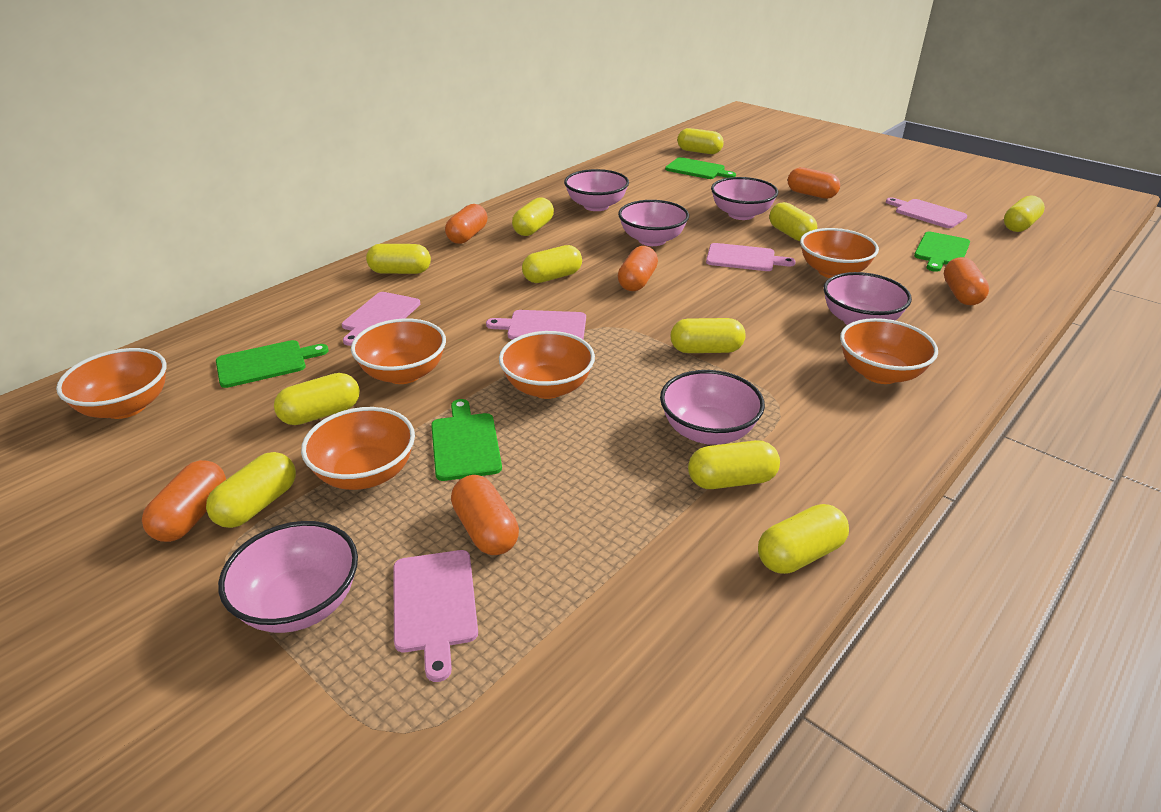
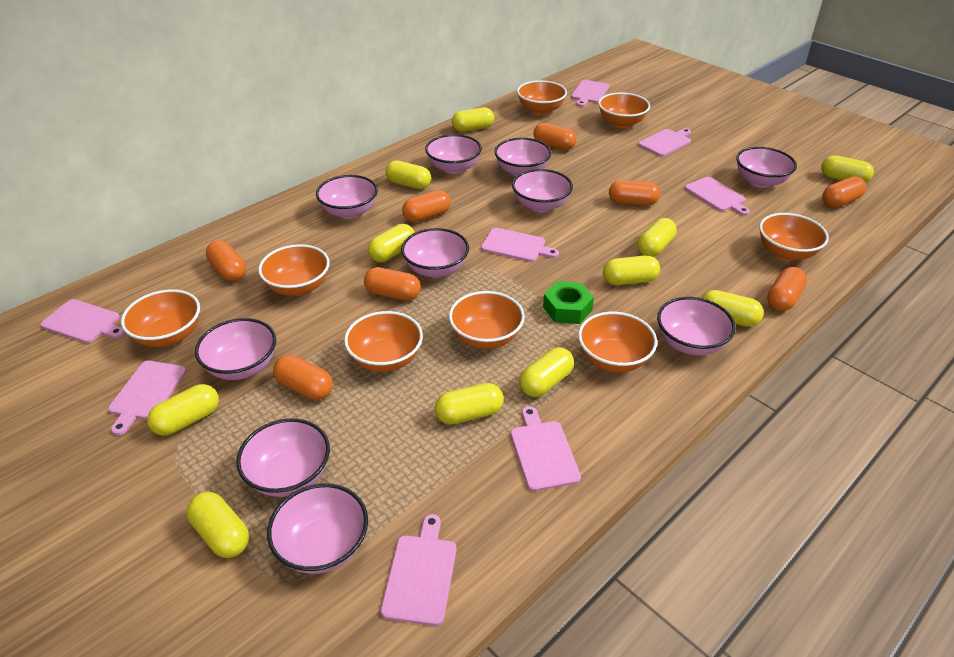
green cutting board: 4 -> 0
green nut: 0 -> 1
orange bowl: 6 -> 8
orange capsule: 6 -> 8
pink bowl: 6 -> 10
pink cutting board: 5 -> 8

